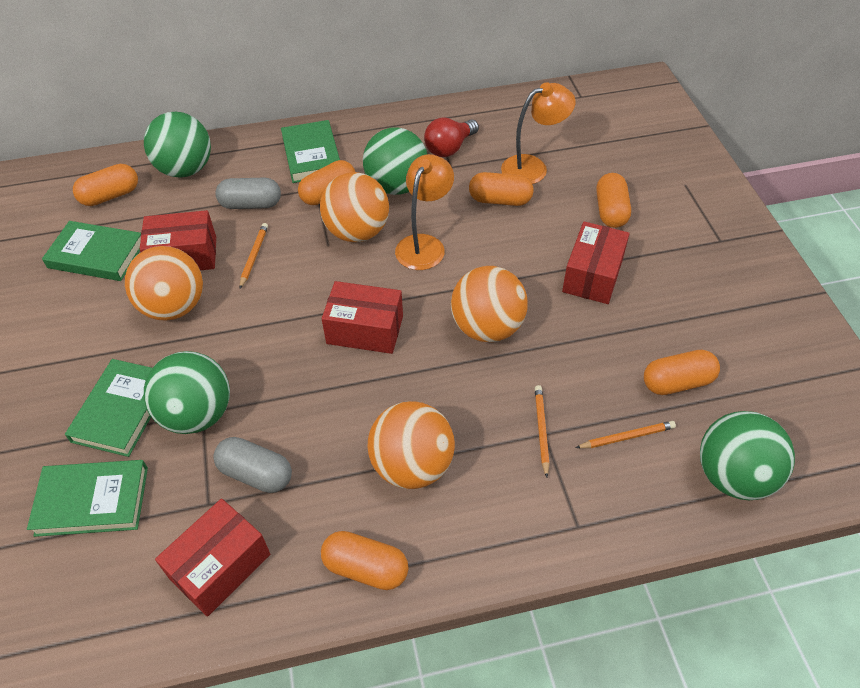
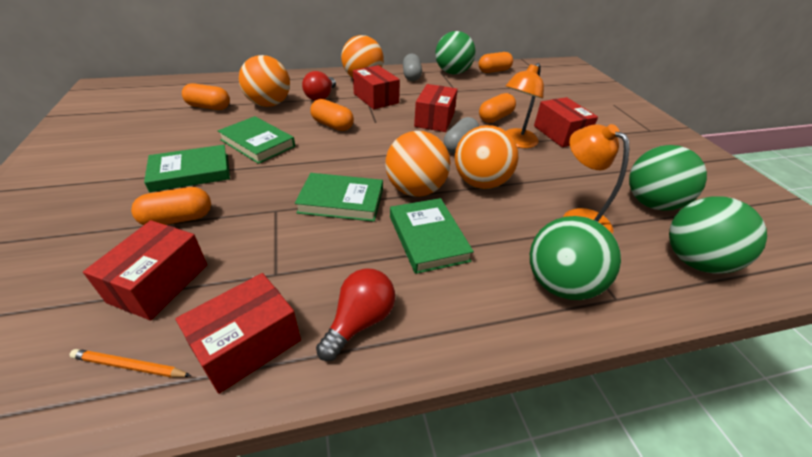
orange capsule: 6 -> 5
orange pencil: 3 -> 1
red box: 4 -> 5
red light bulb: 1 -> 2

